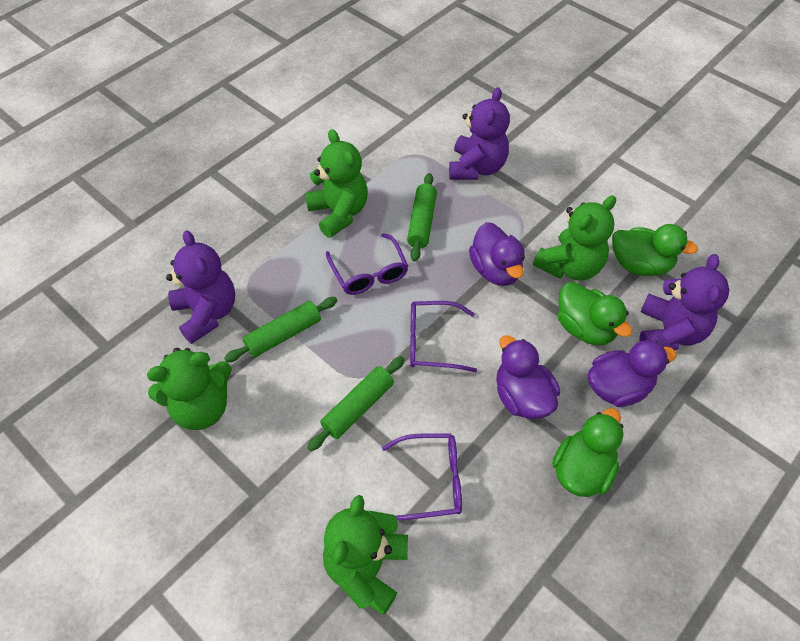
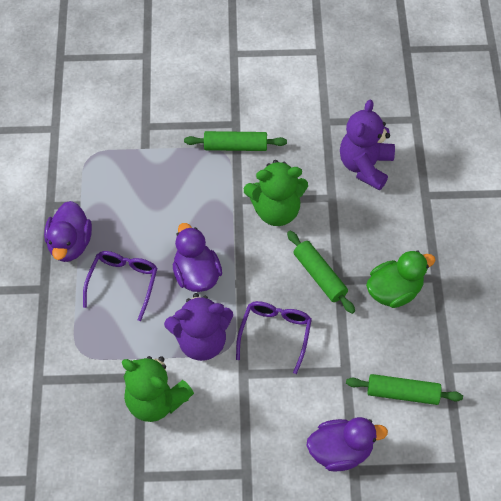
green duck: 3 -> 1
green teddy bear: 4 -> 2
purple glasses: 3 -> 2
purple teddy bear: 3 -> 2

